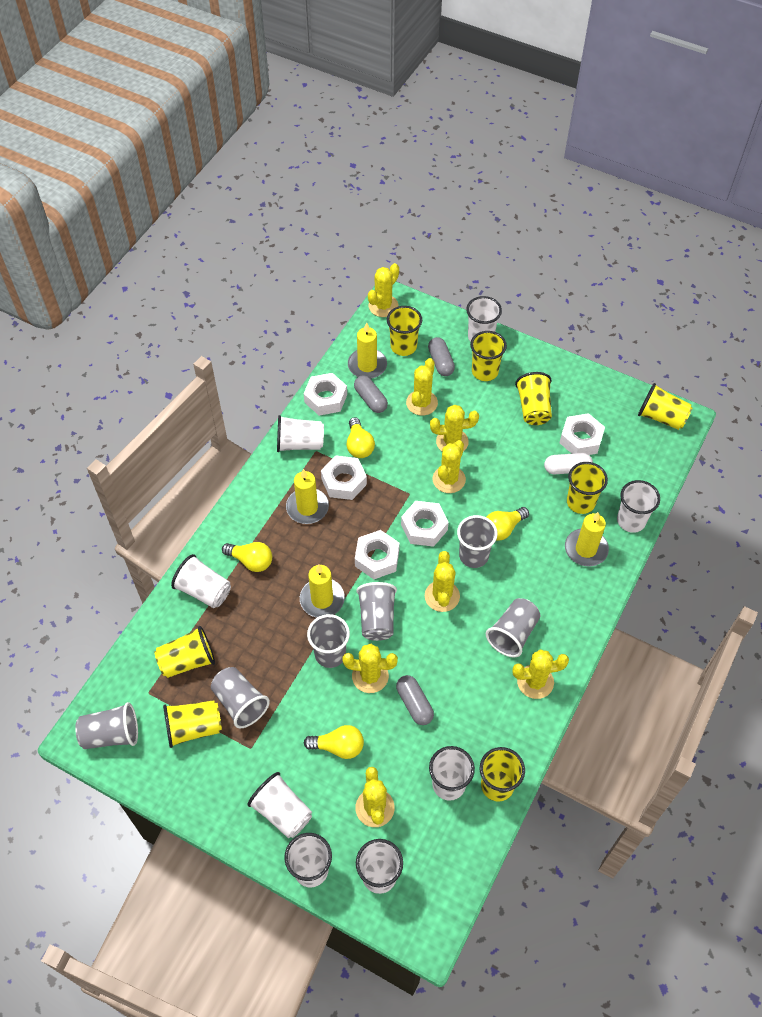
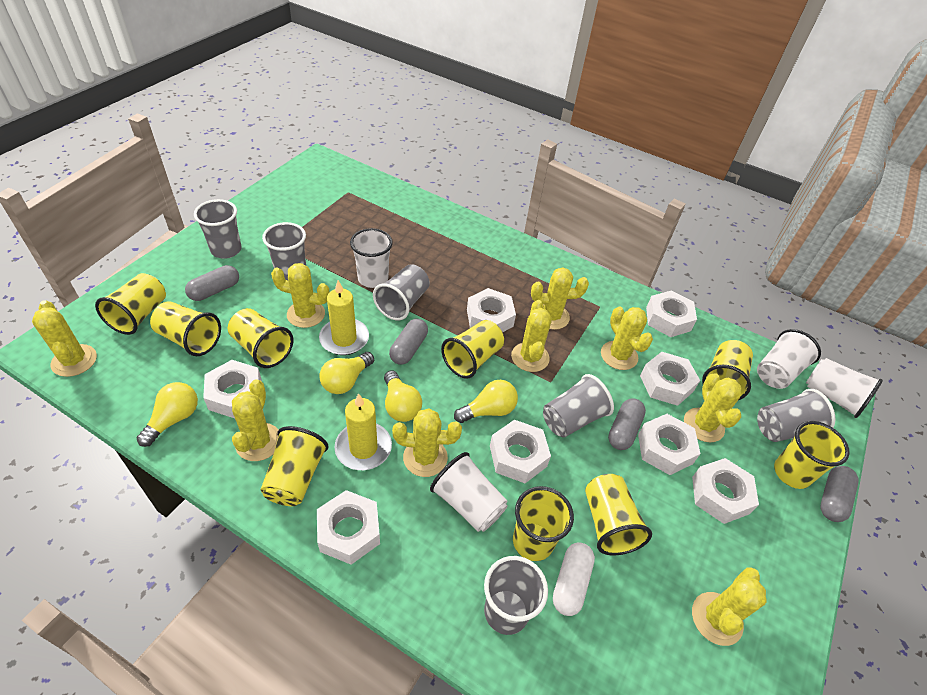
grey capsule: 3 -> 4
white cup: 8 -> 4
white nut: 5 -> 8
yellow cactus: 8 -> 9
yellow candle: 4 -> 2
yellow cup: 8 -> 9

